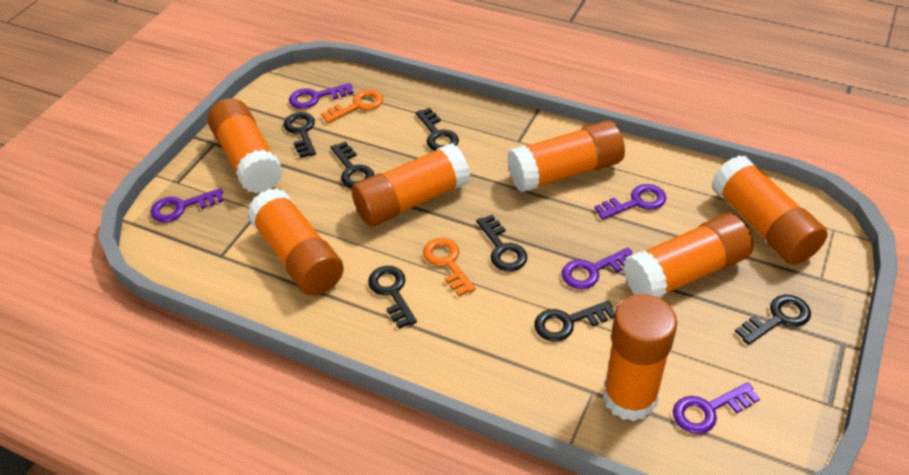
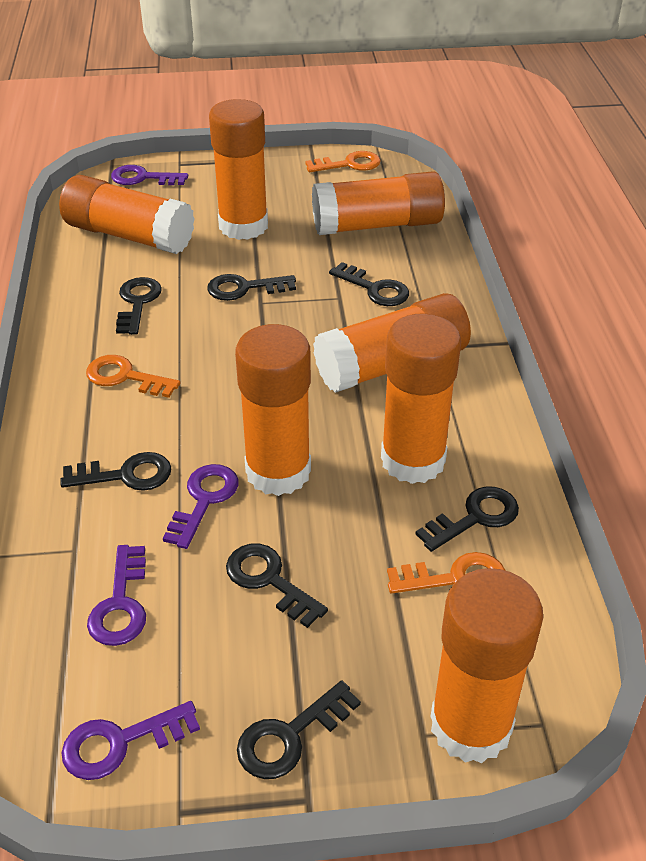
orange key: 2 -> 3
purple key: 5 -> 4

